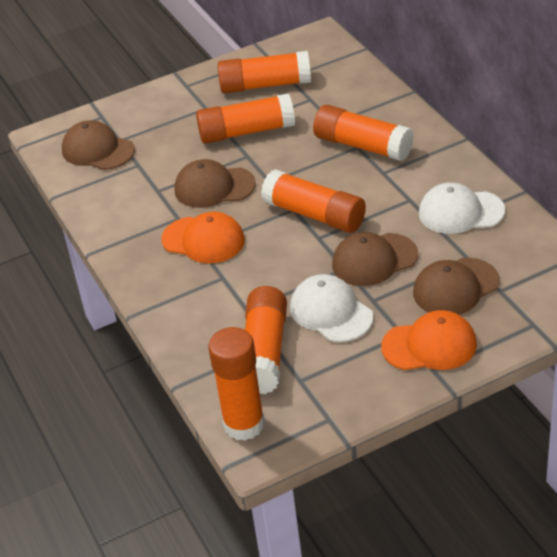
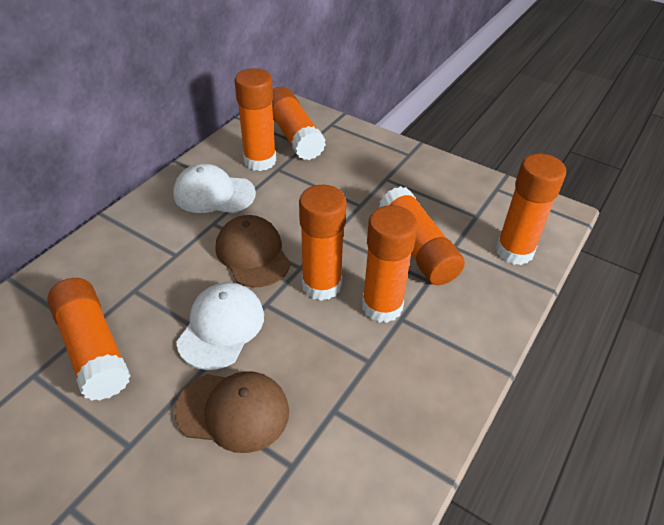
brown cap: 4 -> 2
orange cap: 2 -> 0
orange glue stick: 6 -> 7

